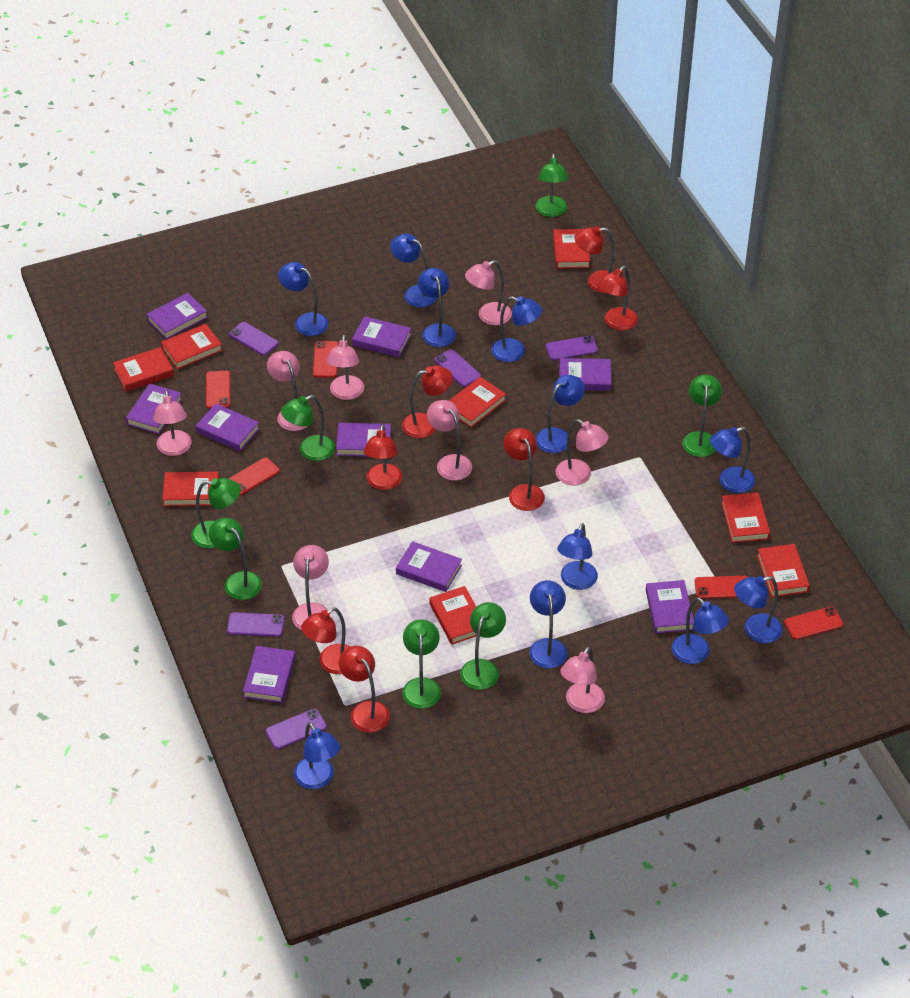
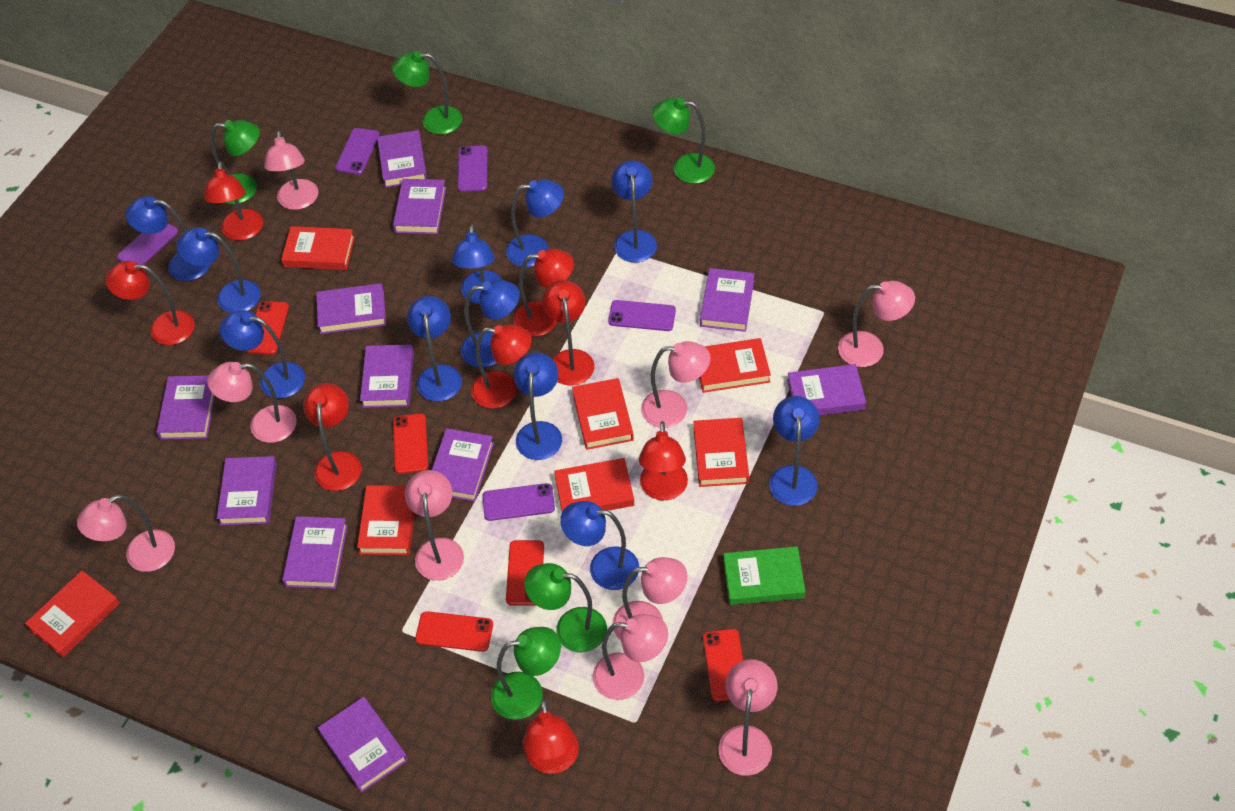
green book: 0 -> 1
green lamp: 7 -> 5
pink lamp: 8 -> 9
purple book: 9 -> 11
red book: 8 -> 7
red lamp: 7 -> 8

